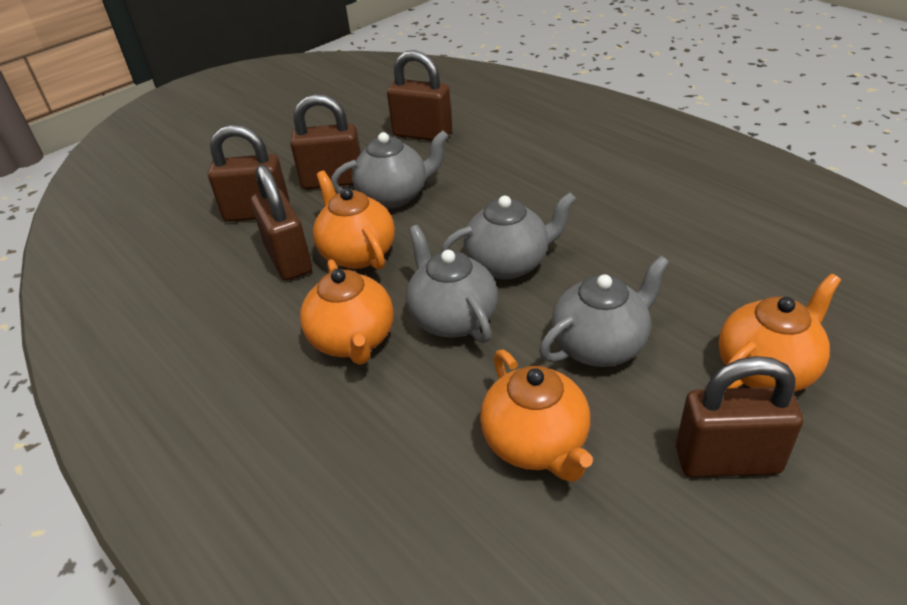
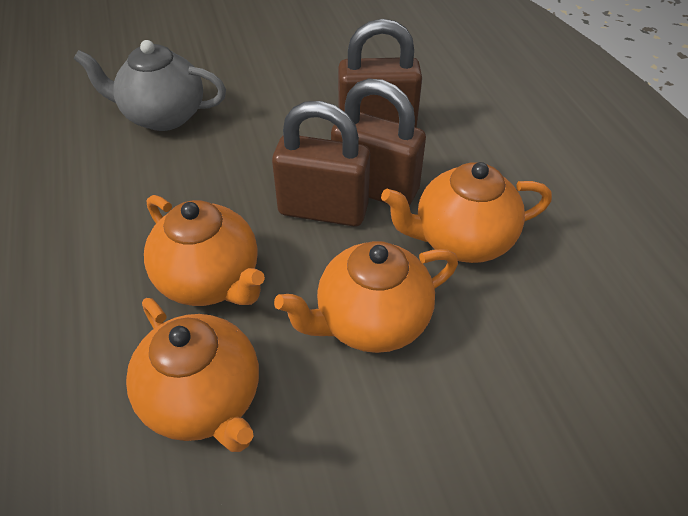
brown padlock: 5 -> 3
grey teapot: 4 -> 1

